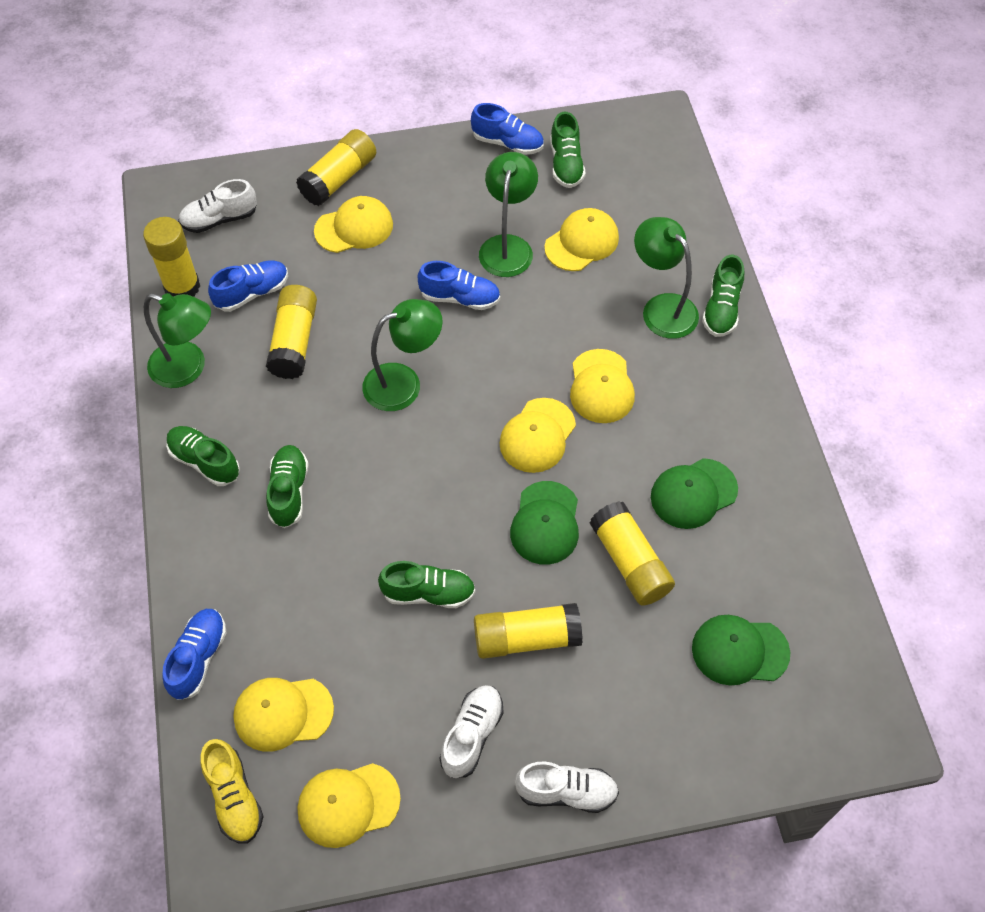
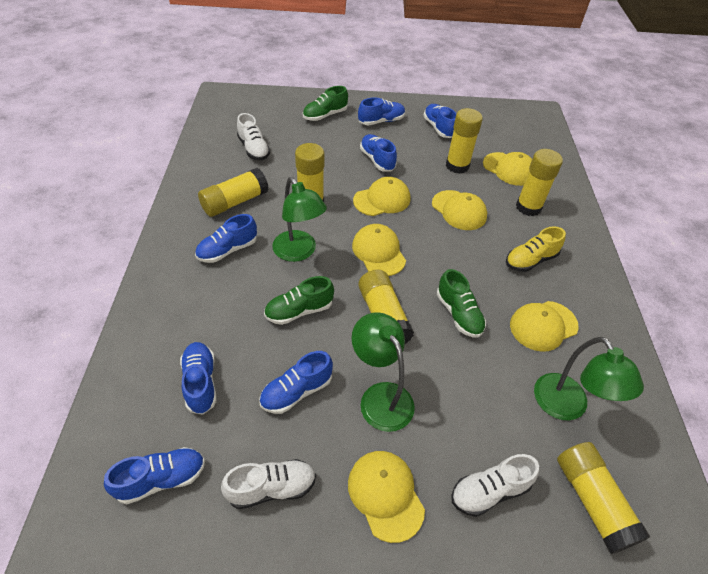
blue shoe: 4 -> 7
green cap: 3 -> 0
green lamp: 4 -> 3
green shoe: 5 -> 3
yellow glue stick: 5 -> 6

